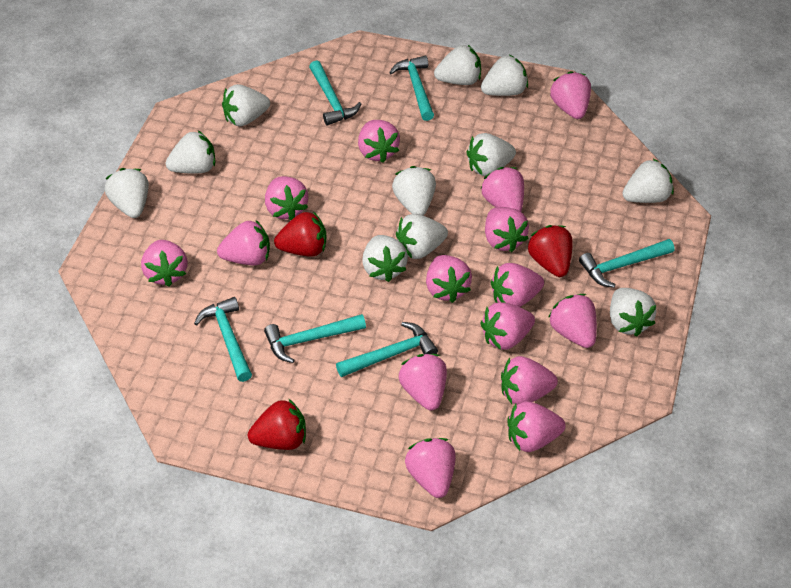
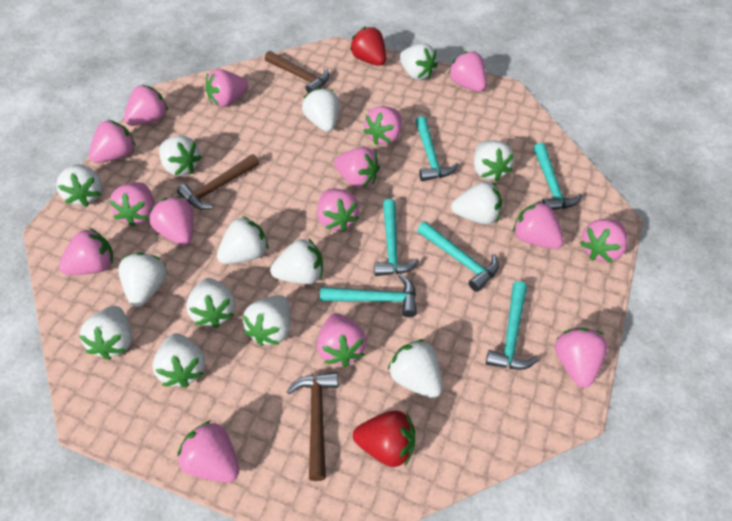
brown hammer: 0 -> 3
red strawberry: 3 -> 2
white strawberry: 11 -> 14

